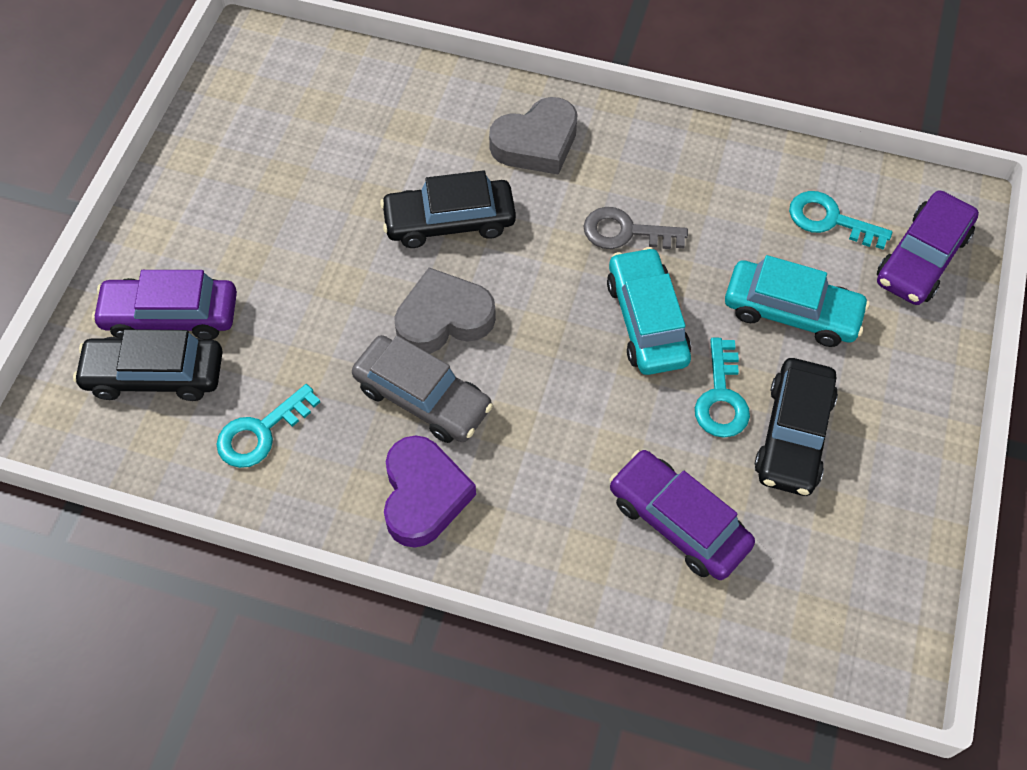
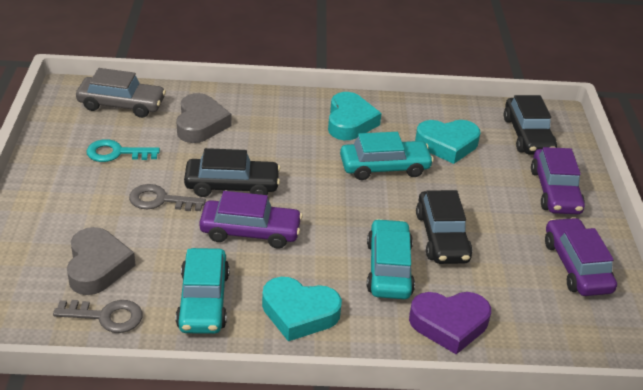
grey key: 1 -> 2
turquoise car: 2 -> 3
turquoise heart: 0 -> 3
turquoise key: 3 -> 1

